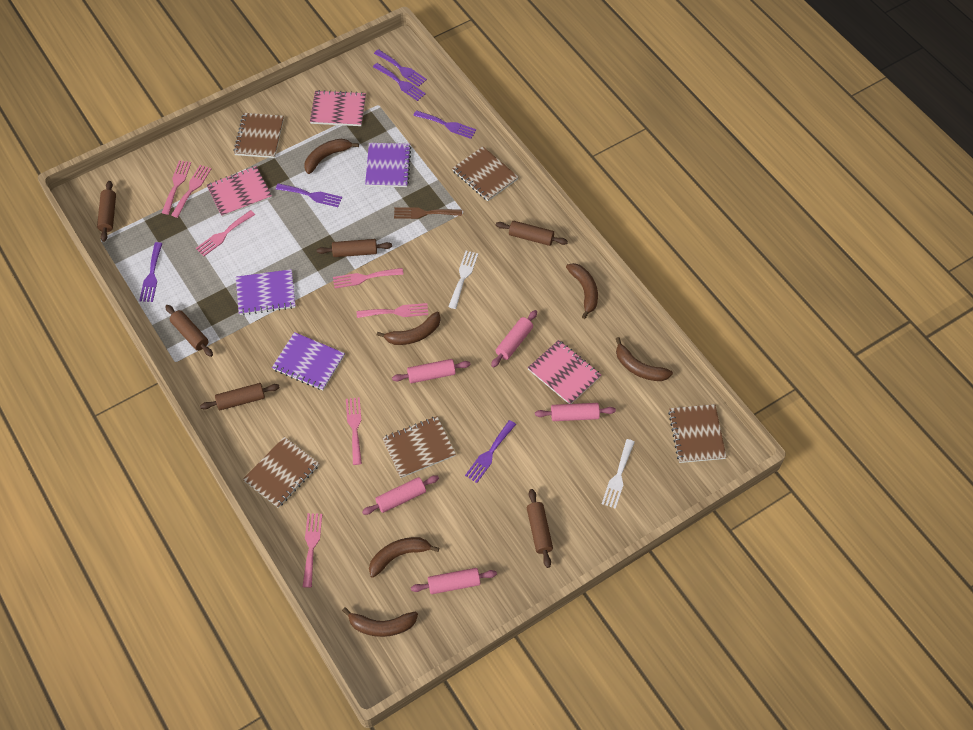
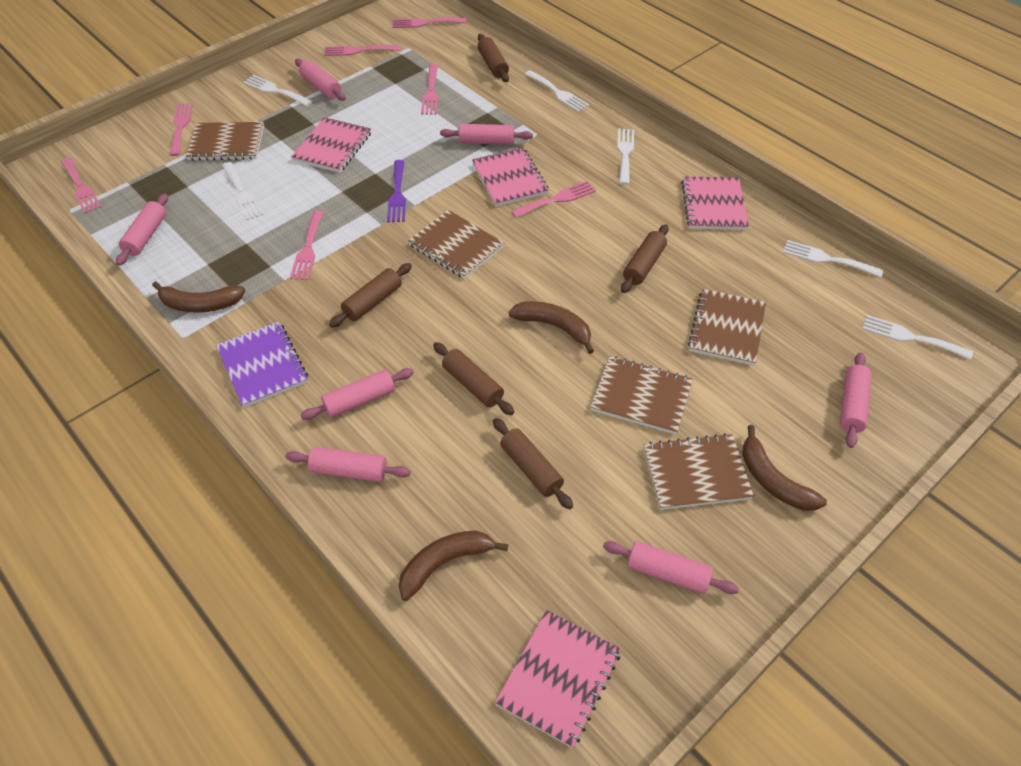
brown banana: 6 -> 4
brown fork: 1 -> 0
brown rolling pin: 6 -> 5
pink notebook: 3 -> 4
pink rolling pin: 5 -> 7
purple fork: 6 -> 1
purple notebook: 3 -> 1
white fork: 2 -> 6

